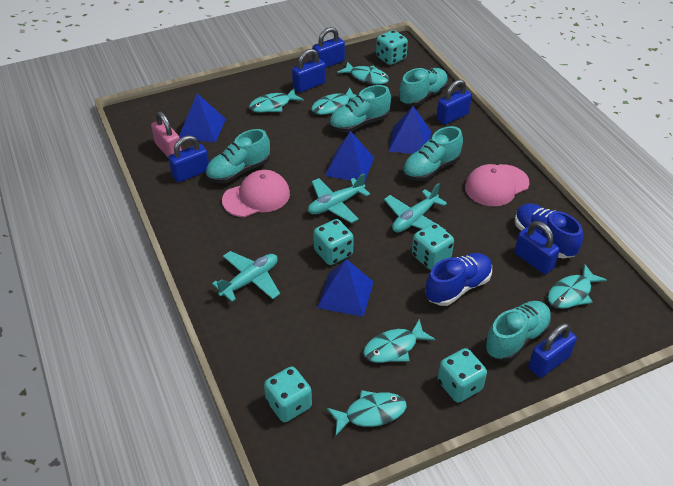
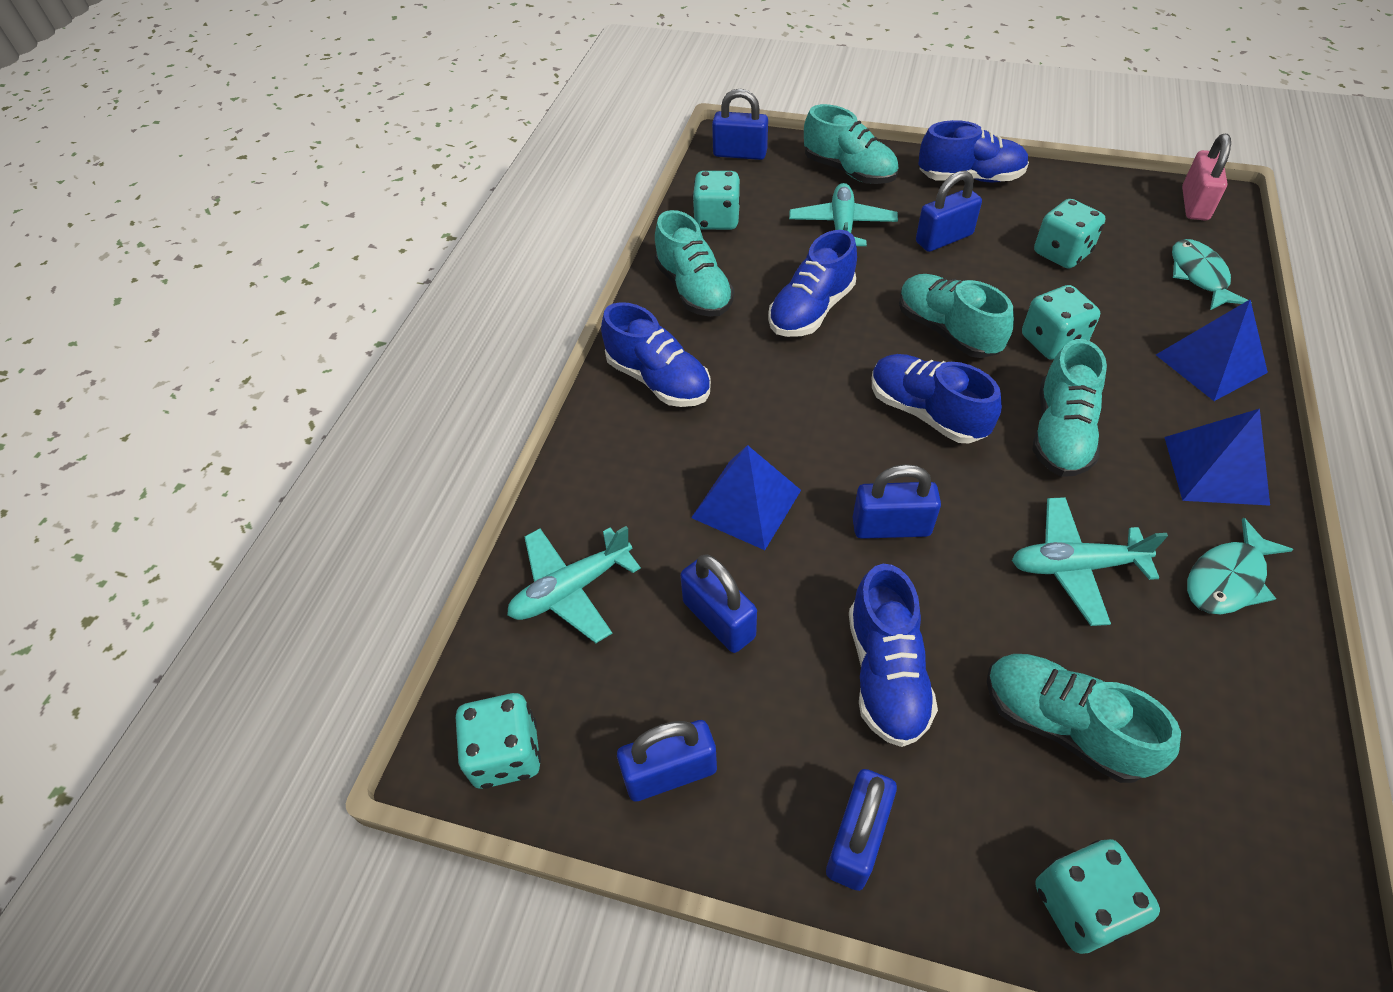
blue pyramid: 4 -> 3
blue shoe: 2 -> 5
pink cap: 2 -> 0
turquoise fish: 6 -> 2

